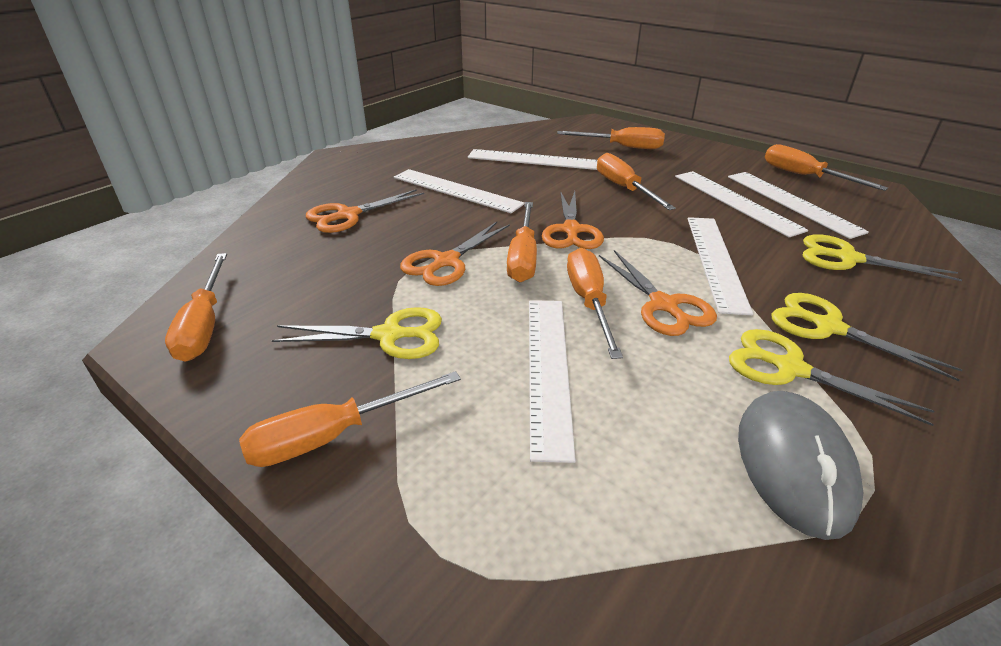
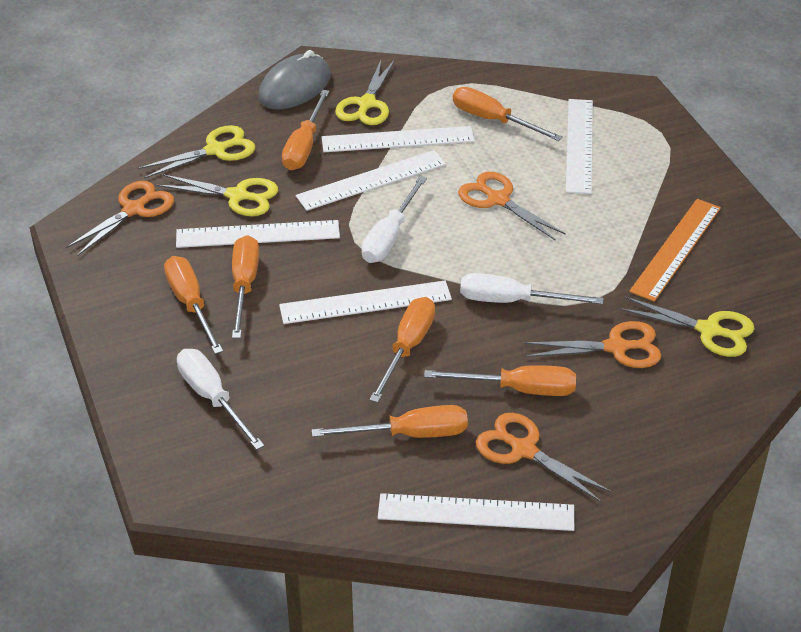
orange ruler: 0 -> 1
white screwdriver: 0 -> 3

